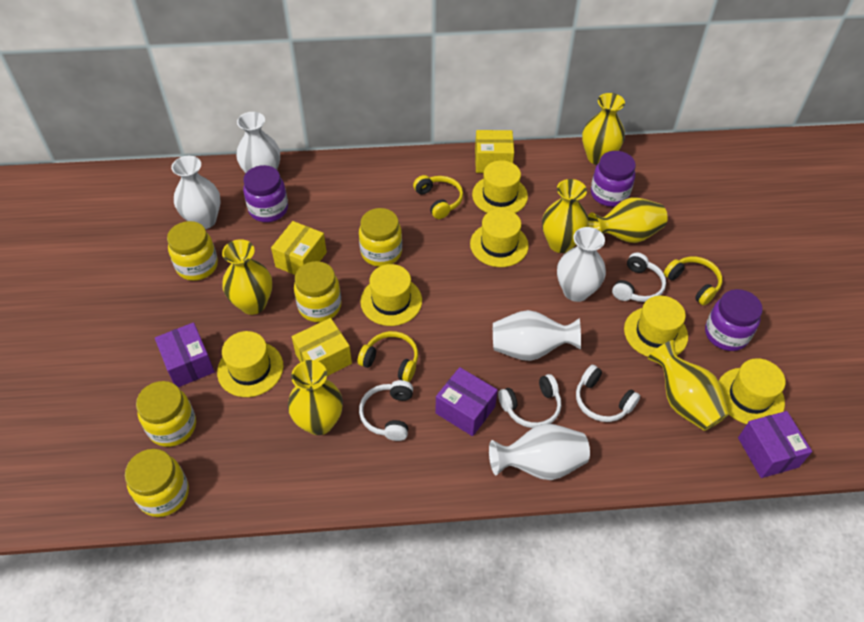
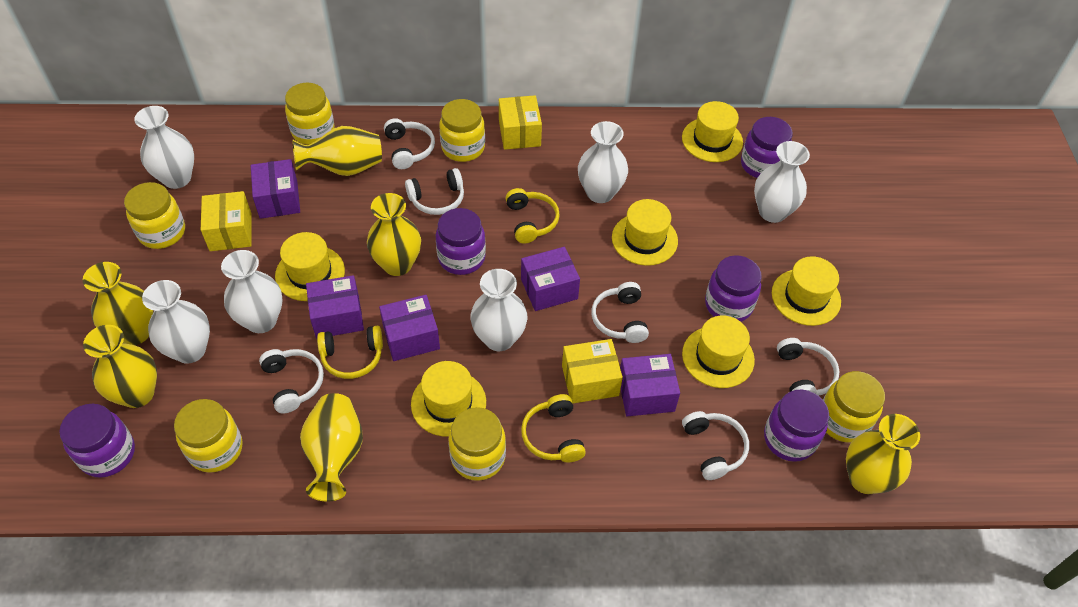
purple box: 3 -> 5
purple jar: 3 -> 5
white headphones: 4 -> 6
white vase: 5 -> 6
yellow jar: 5 -> 6

